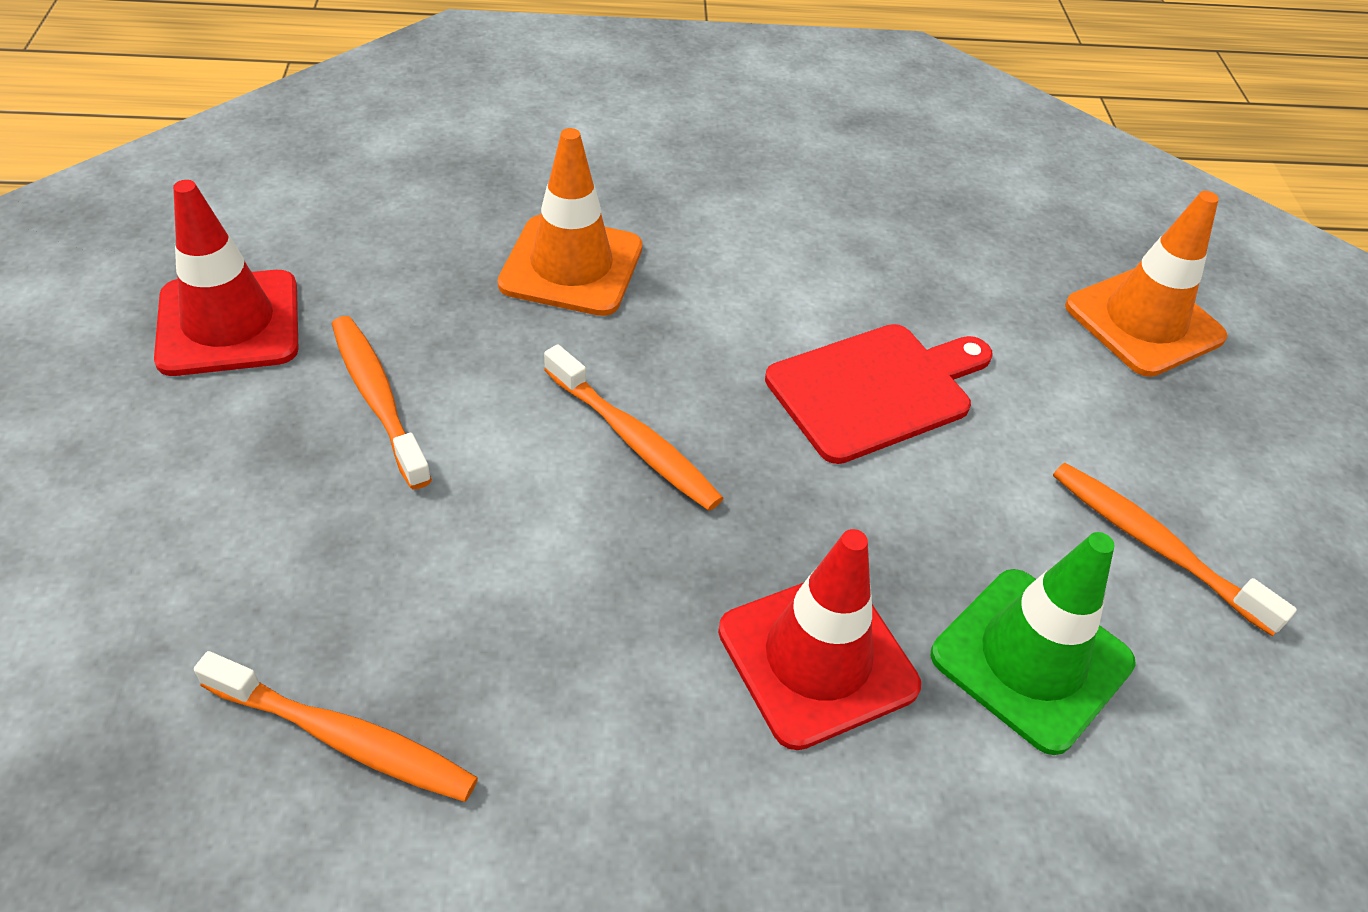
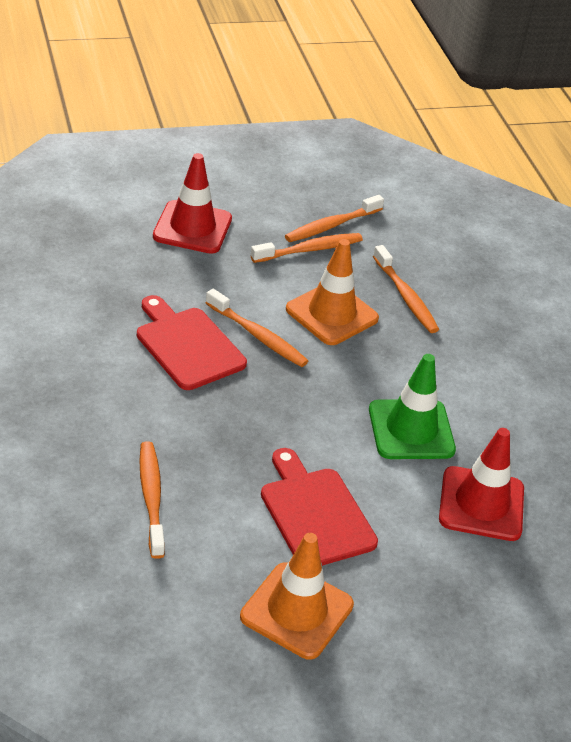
orange toothbrush: 4 -> 5
red cutting board: 1 -> 2

